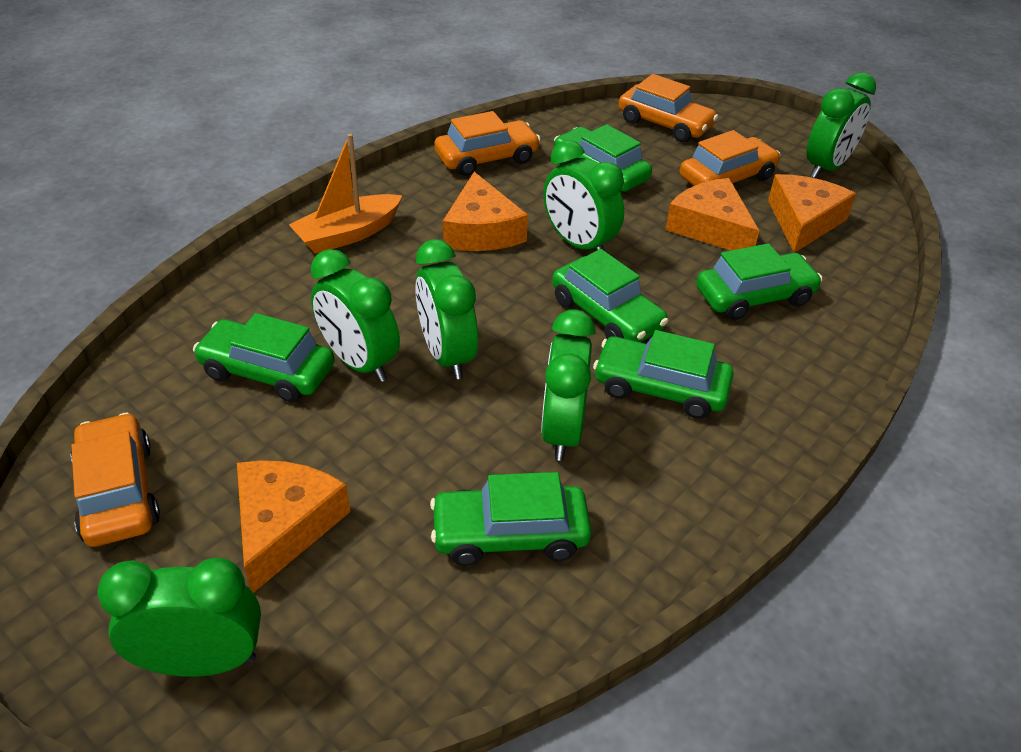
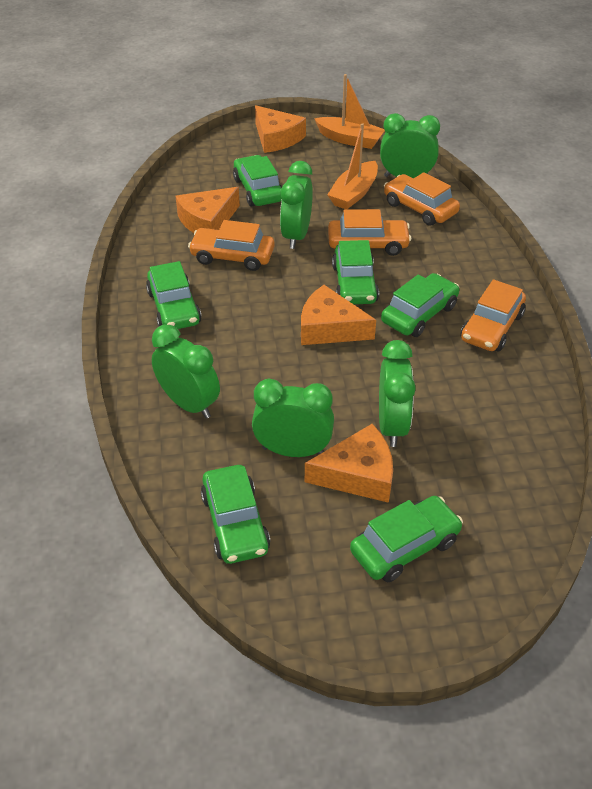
green clock: 6 -> 5
orange boat: 1 -> 2

